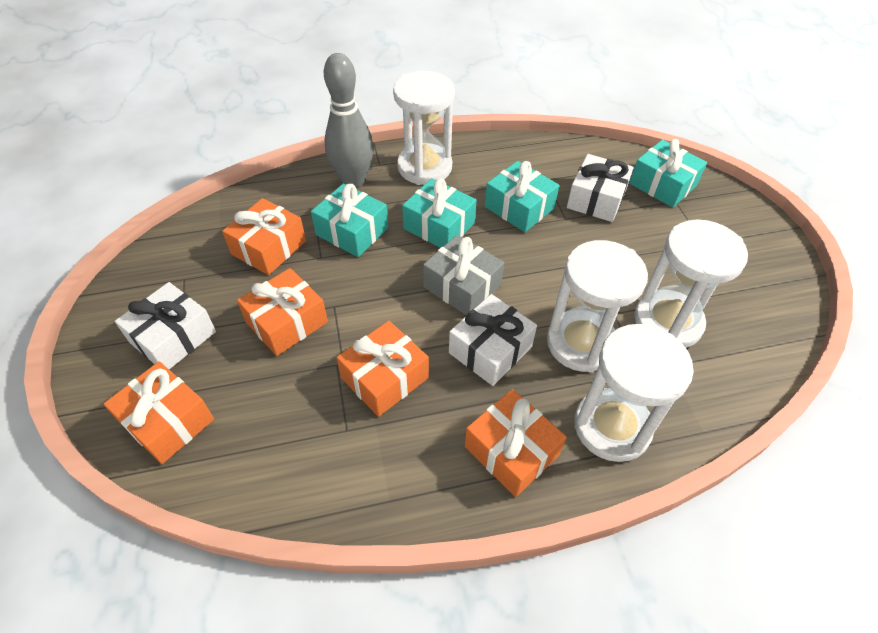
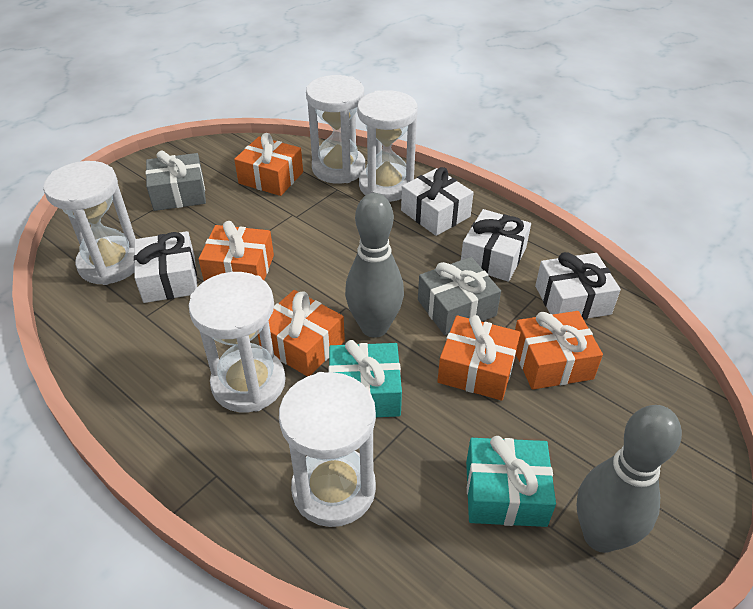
grey bowling pin: 1 -> 2
grey gift: 1 -> 2
turquoise gift: 4 -> 2
white gift: 3 -> 4
white hourglass: 4 -> 5

